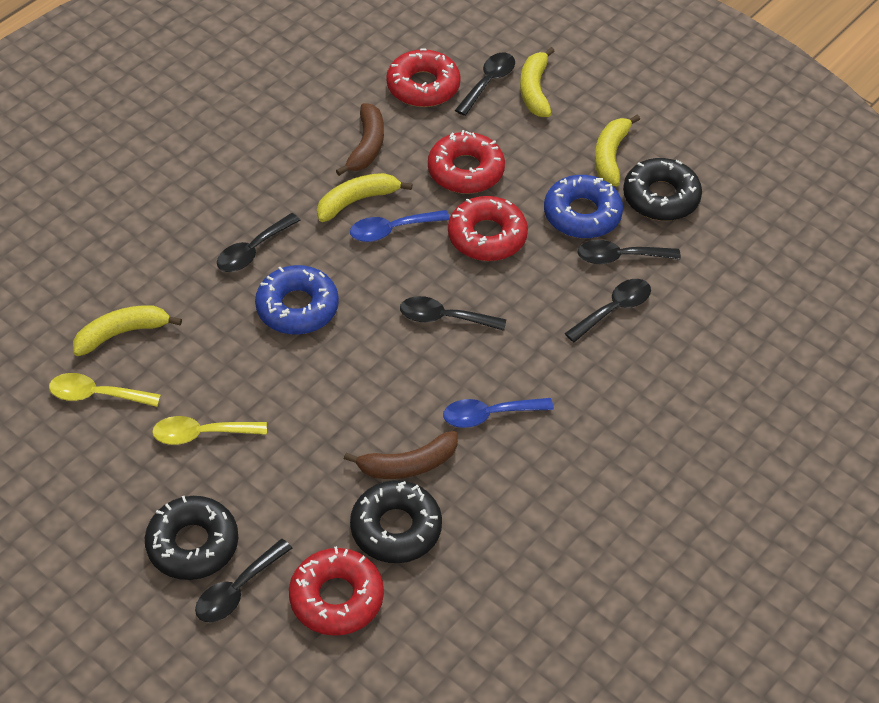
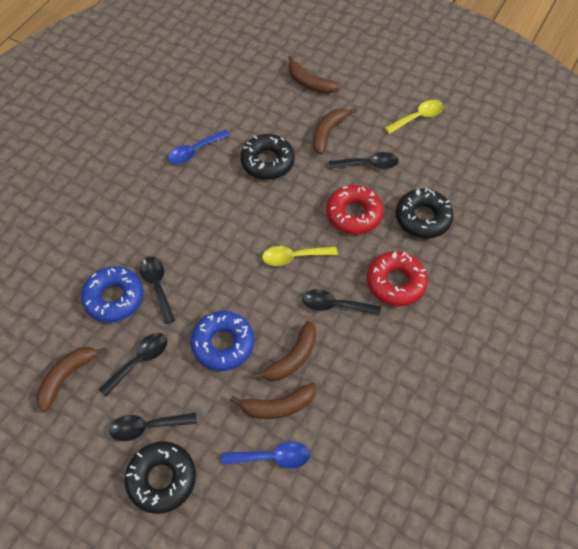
black spoon: 6 -> 5
brown banana: 2 -> 5
red donut: 4 -> 2
yellow banana: 4 -> 0

